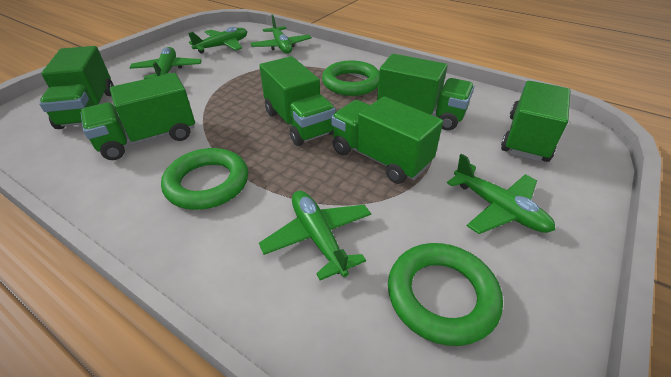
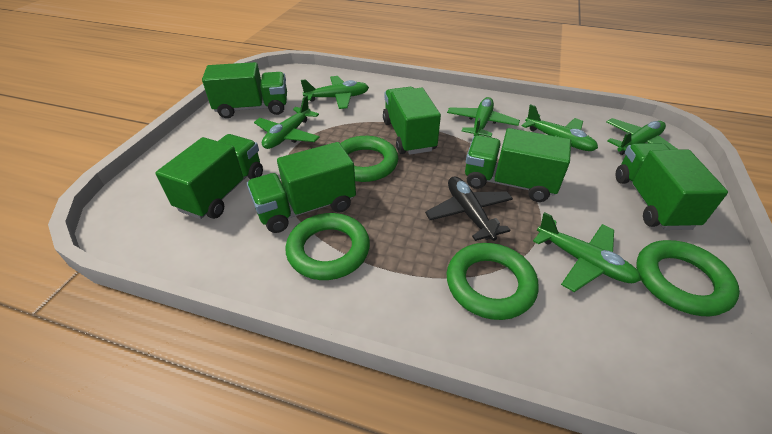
black plane: 0 -> 1
green plane: 5 -> 6
green ring: 3 -> 4

